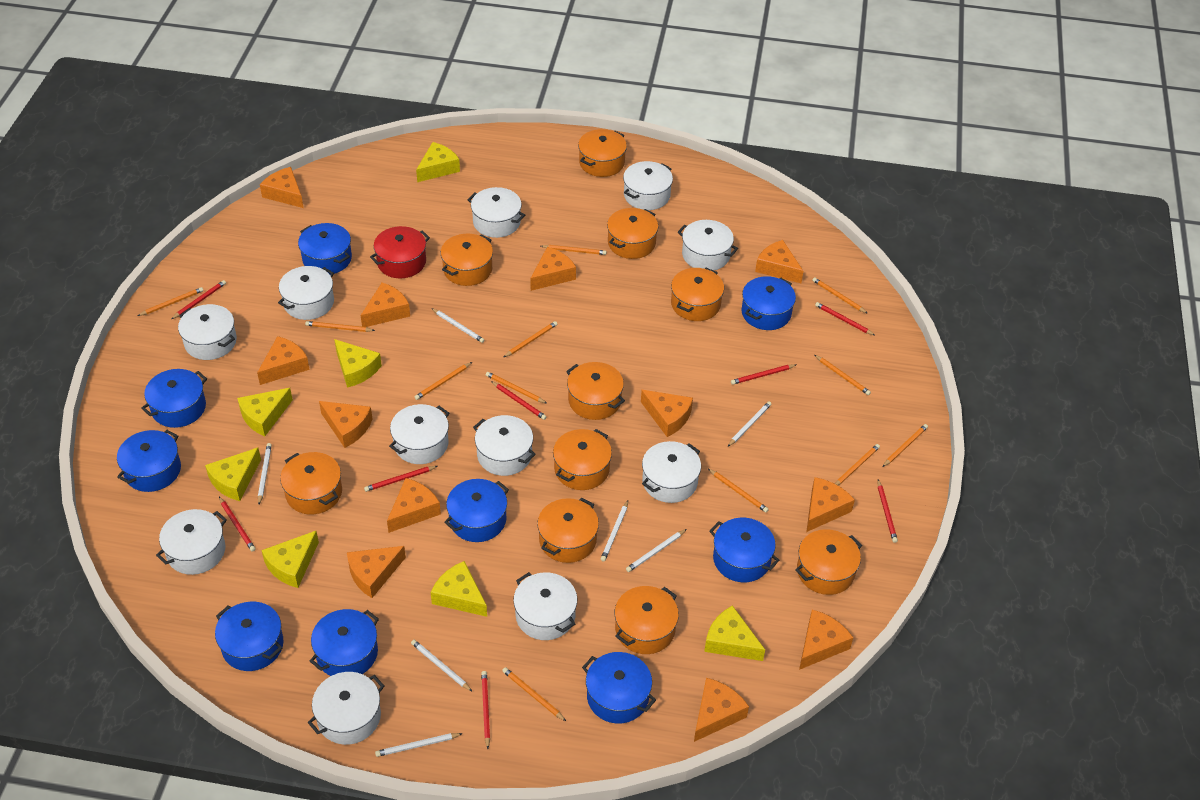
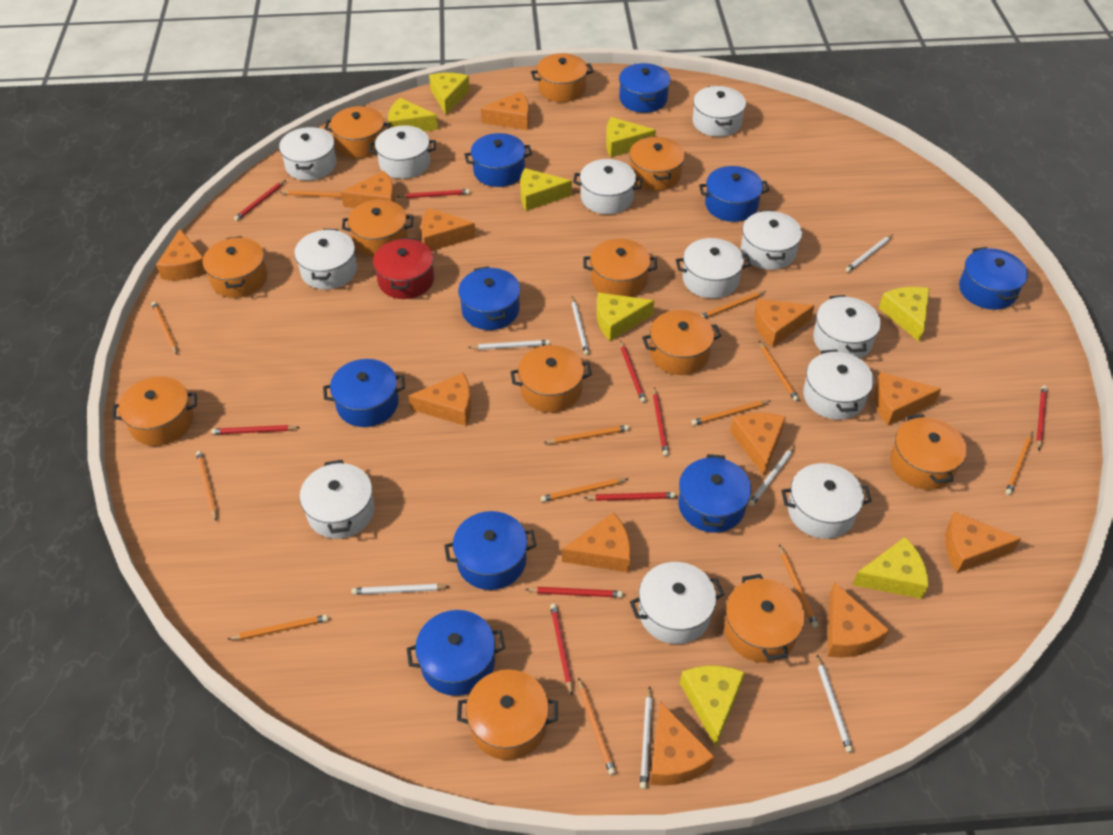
orange pot: 10 -> 12
red pencil: 8 -> 9
white pot: 11 -> 12
yellow cheese: 7 -> 8

